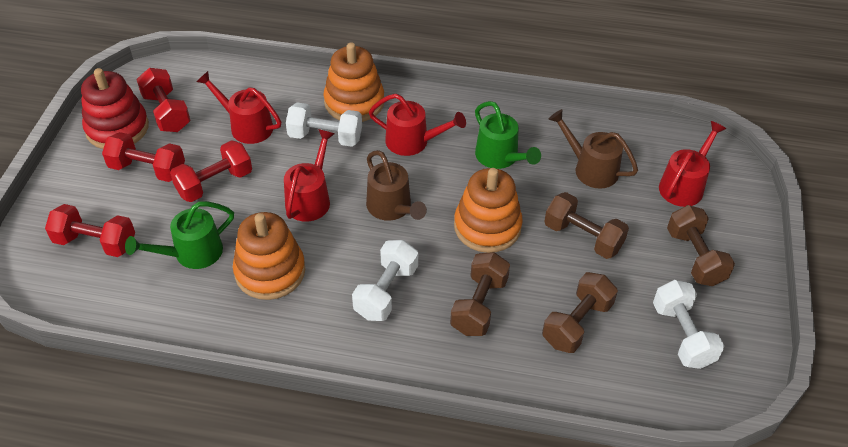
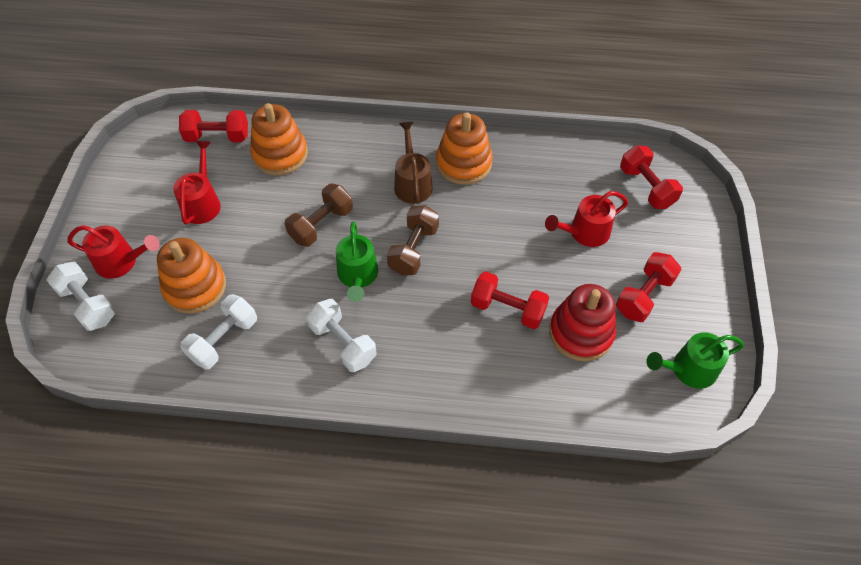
brown dumbbell: 4 -> 2
brown watering can: 2 -> 1
red watering can: 4 -> 3

